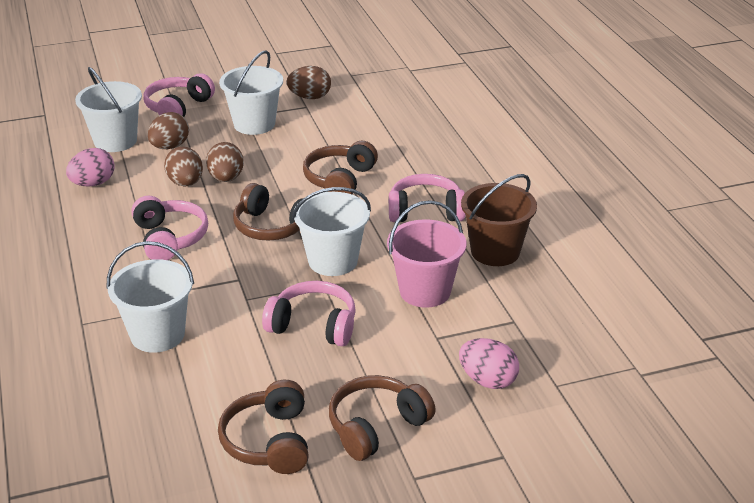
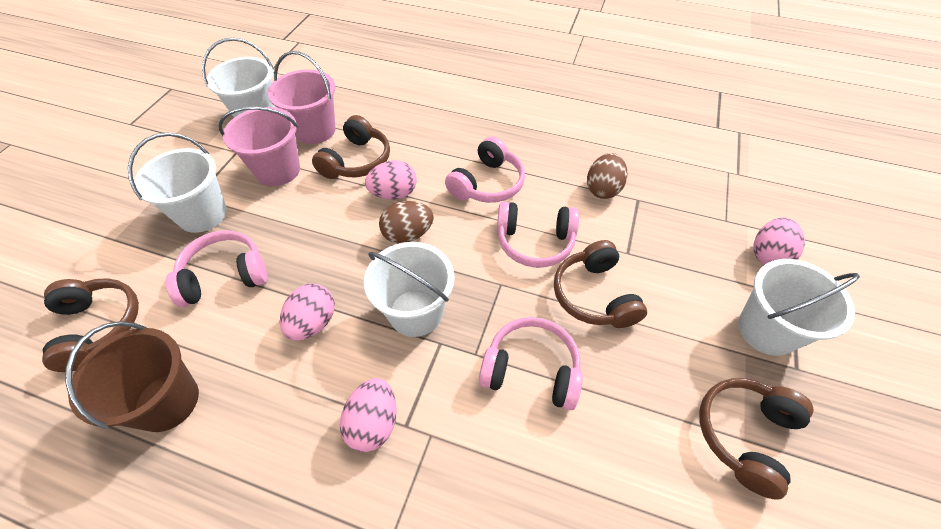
brown egg: 4 -> 2
pink bucket: 1 -> 2
pink egg: 2 -> 4

